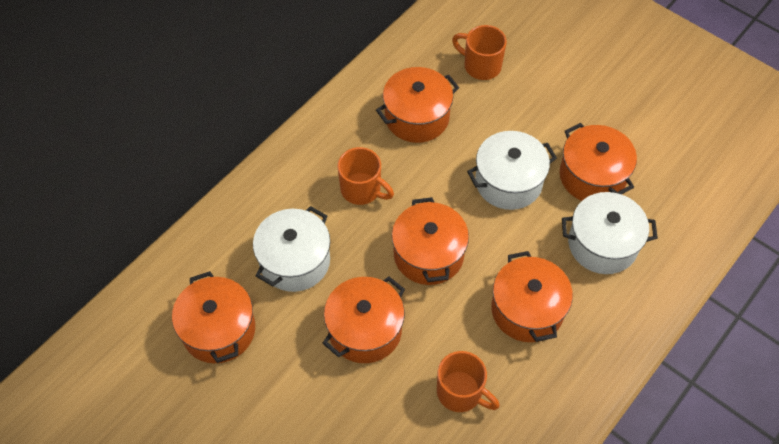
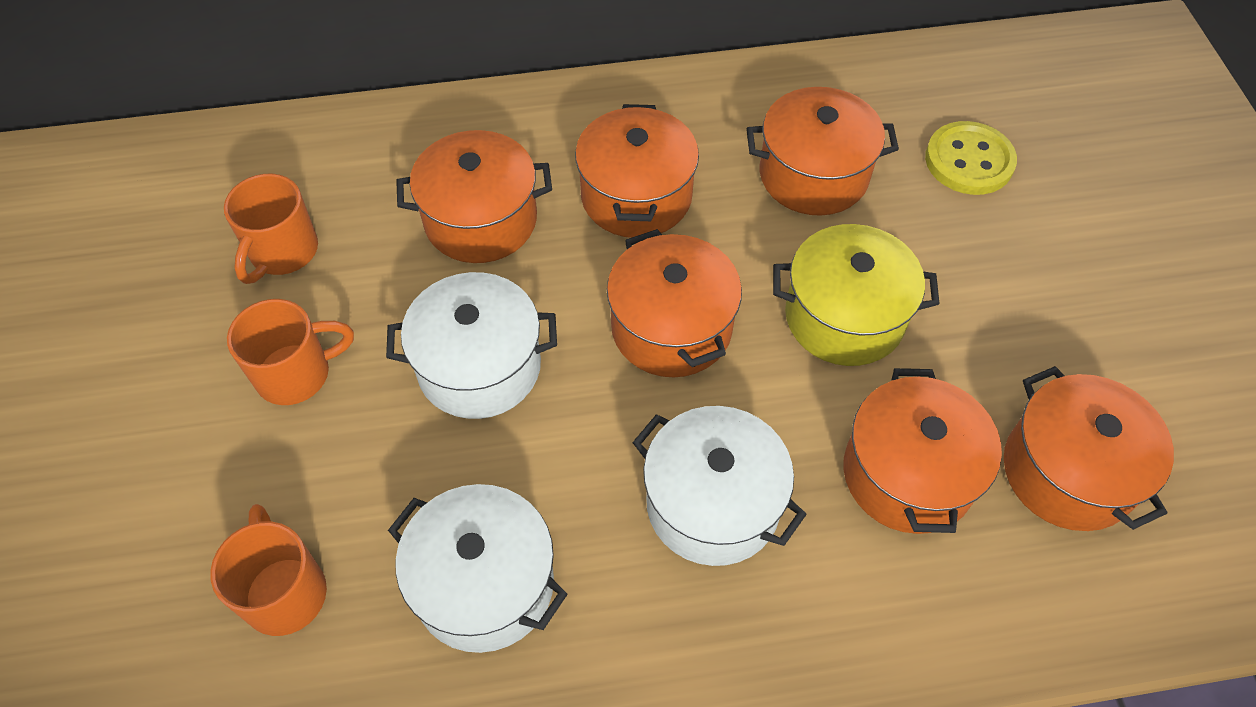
yellow button: 0 -> 1
yellow pot: 0 -> 1

